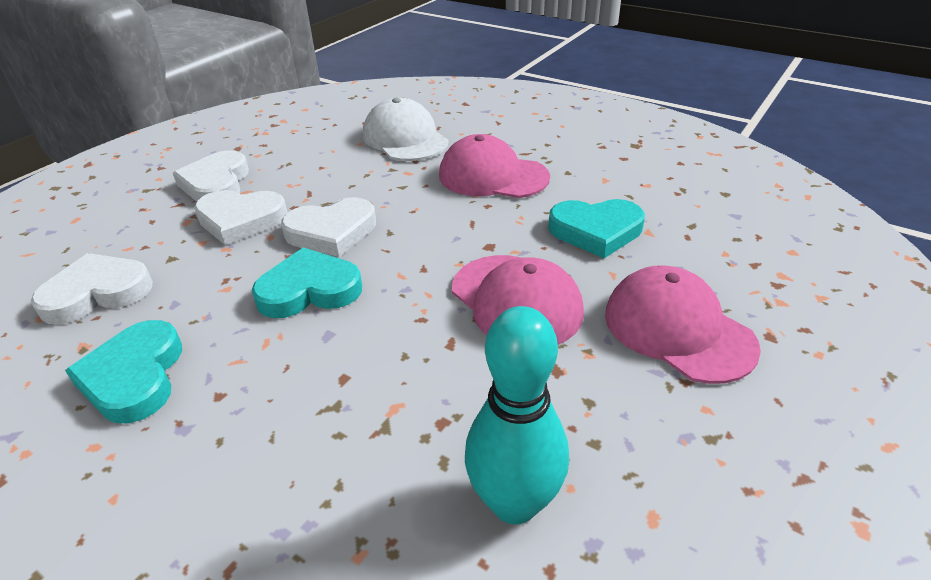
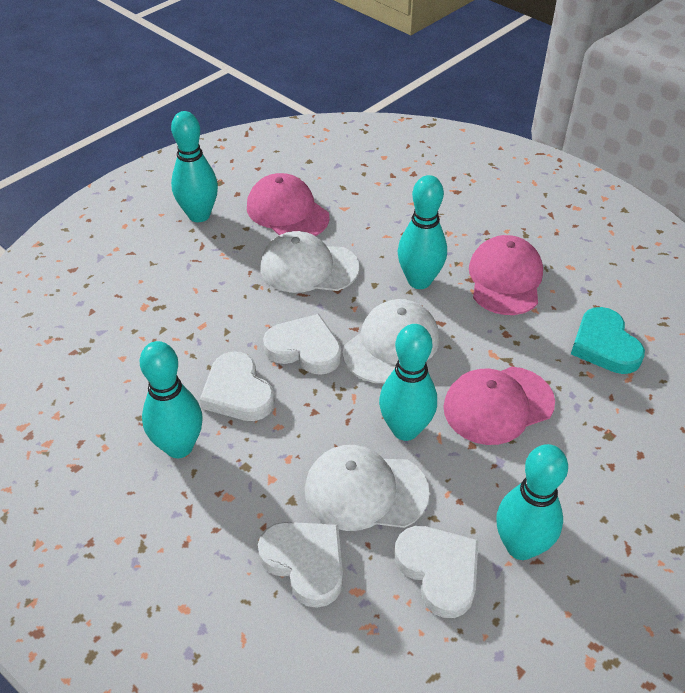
turquoise bowling pin: 1 -> 5
turquoise heart: 3 -> 1
white cap: 1 -> 3

